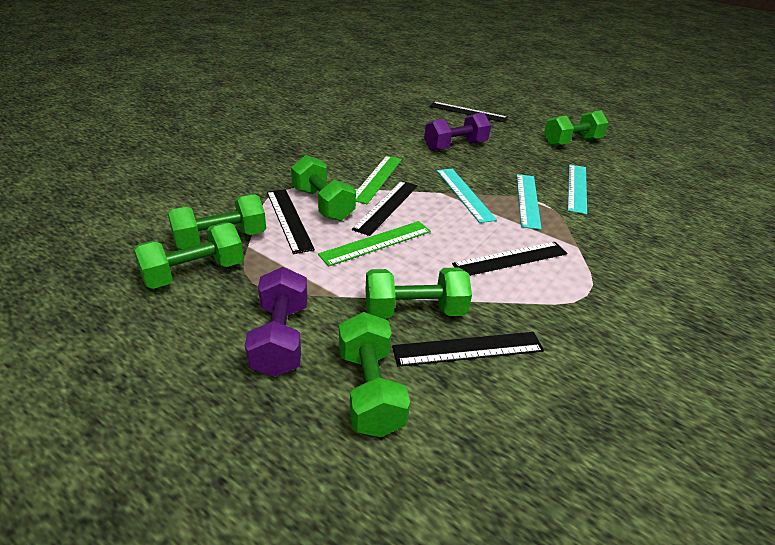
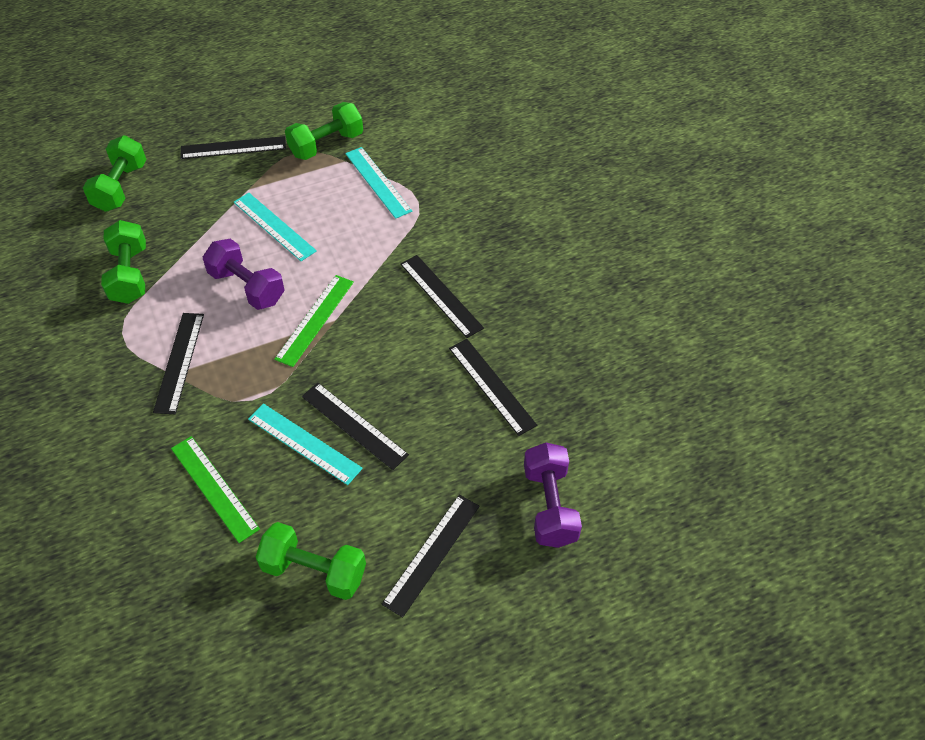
black ruler: 5 -> 6
green dumbbell: 6 -> 4

